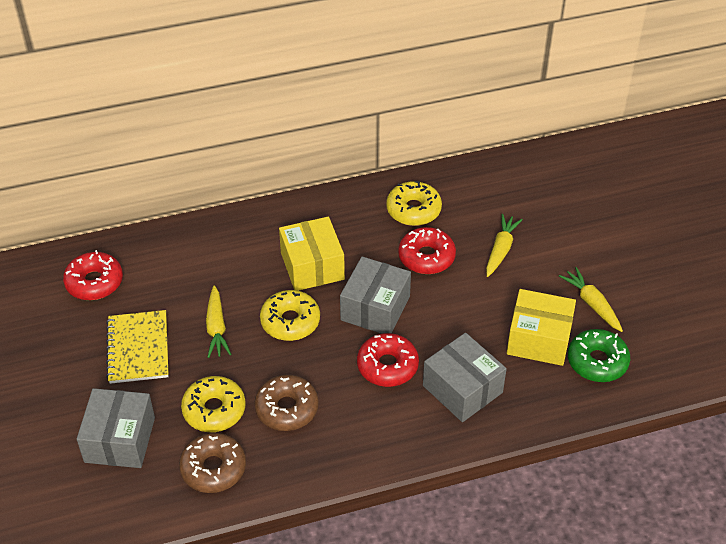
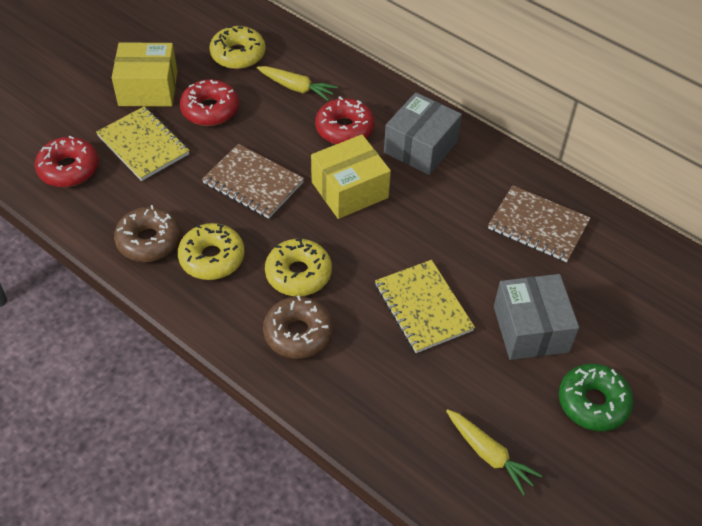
brown notebook: 0 -> 2
grey box: 3 -> 2
yellow carrot: 3 -> 2
yellow notebook: 1 -> 2

